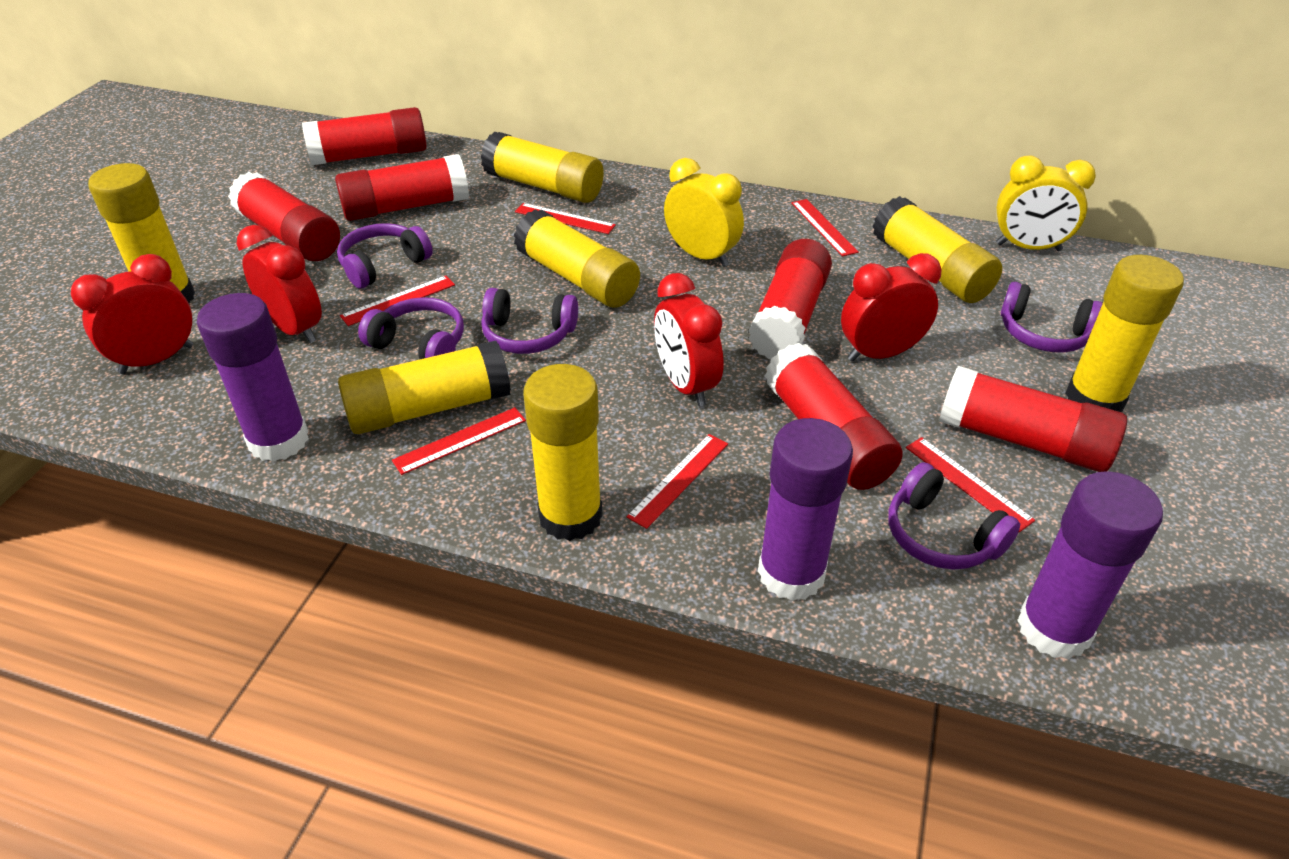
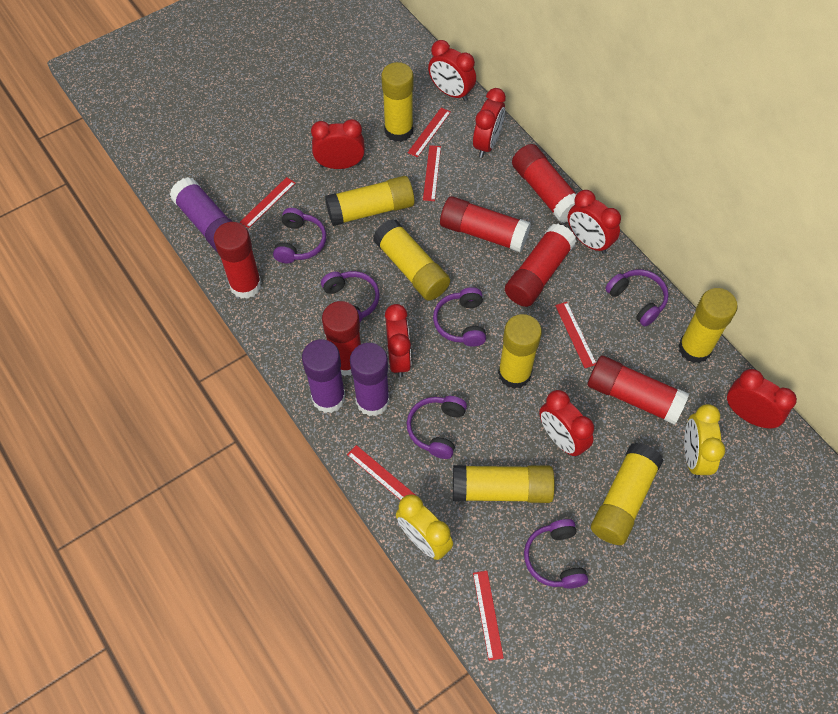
purple headphones: 5 -> 6
red clock: 4 -> 7

